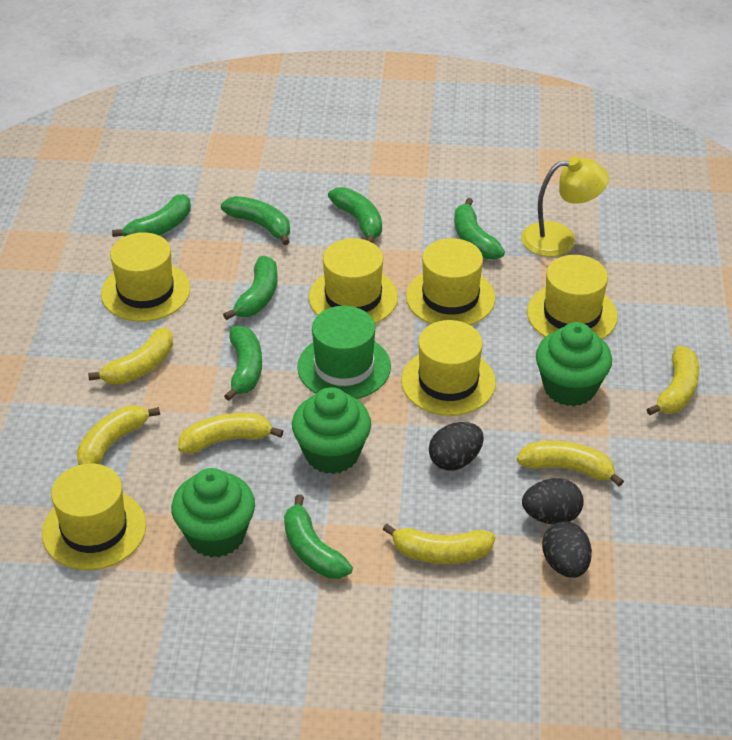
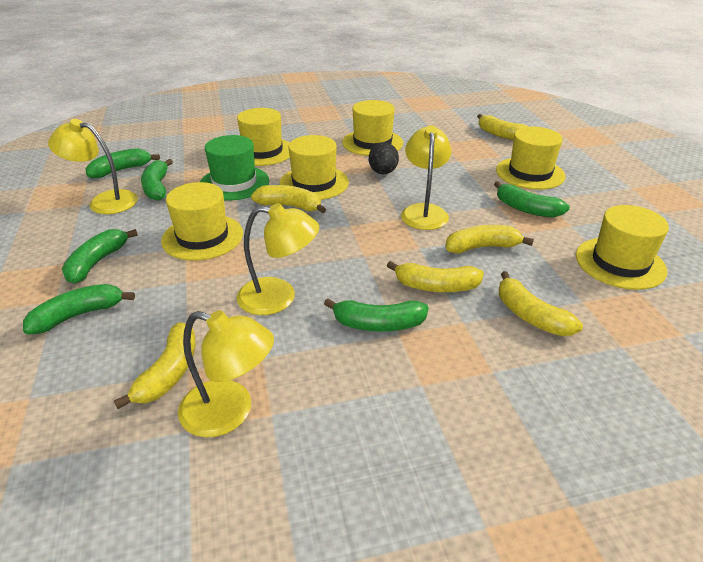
black egg: 3 -> 1
green banana: 7 -> 6
green cupcake: 3 -> 0
yellow lamp: 1 -> 4

